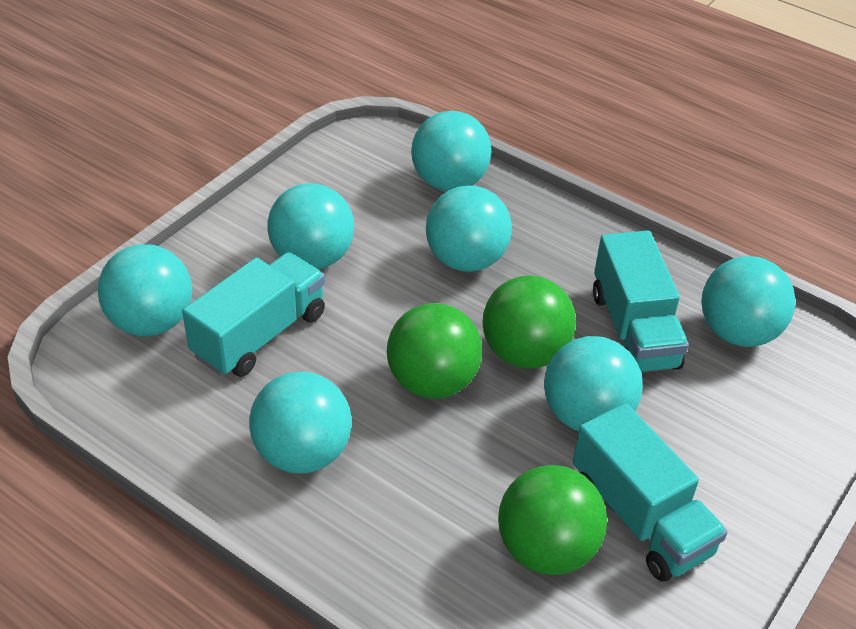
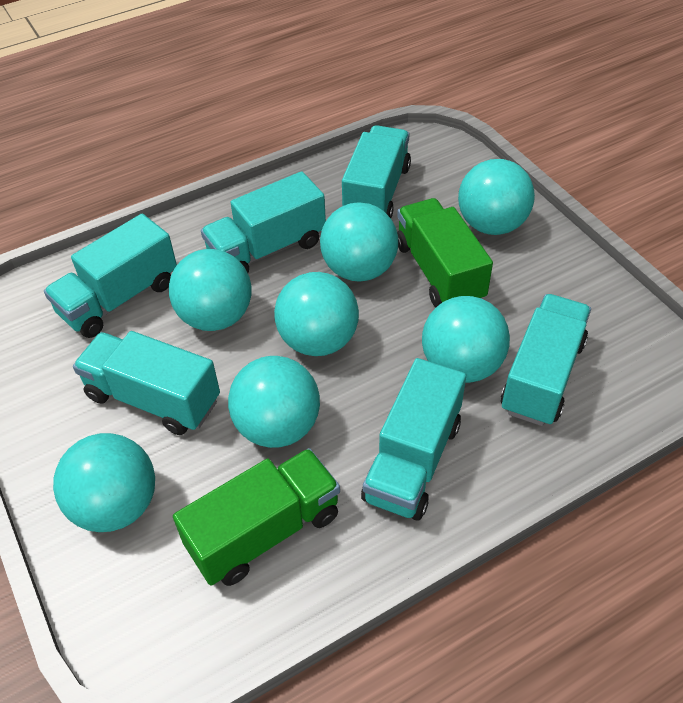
green ball: 3 -> 0
green truck: 0 -> 2
turquoise truck: 3 -> 6

